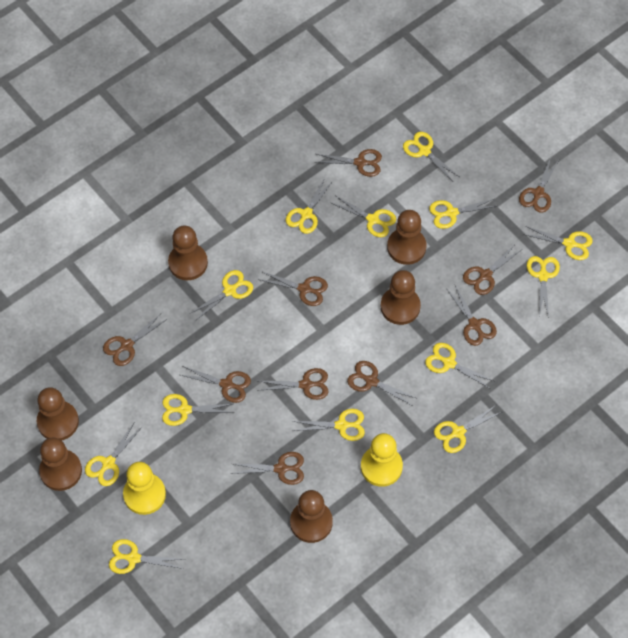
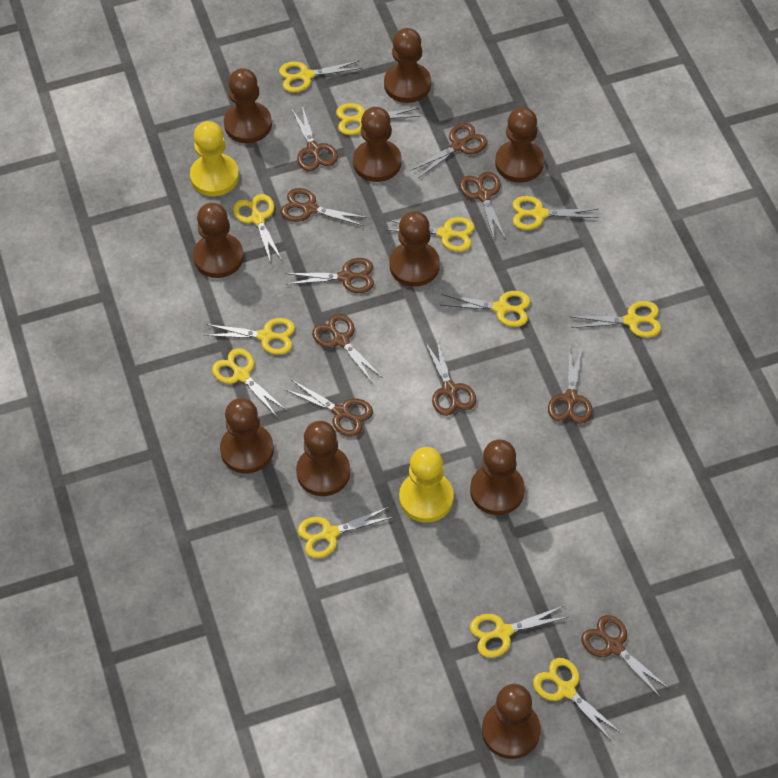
brown pawn: 6 -> 10
yellow scissors: 13 -> 12

